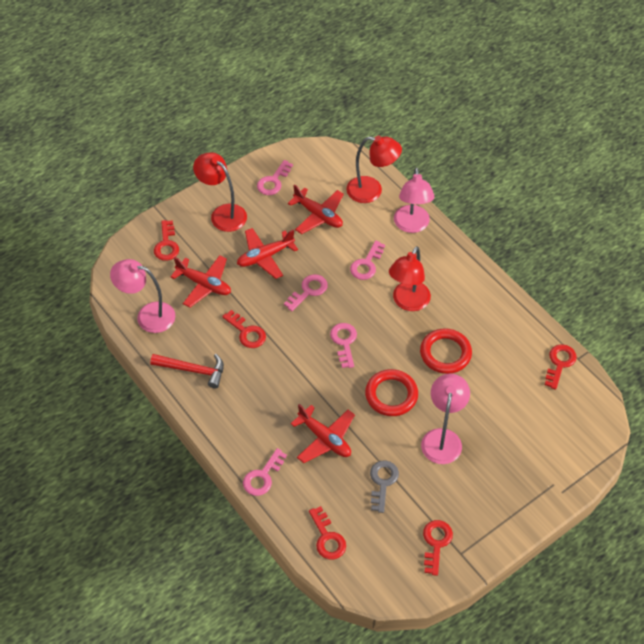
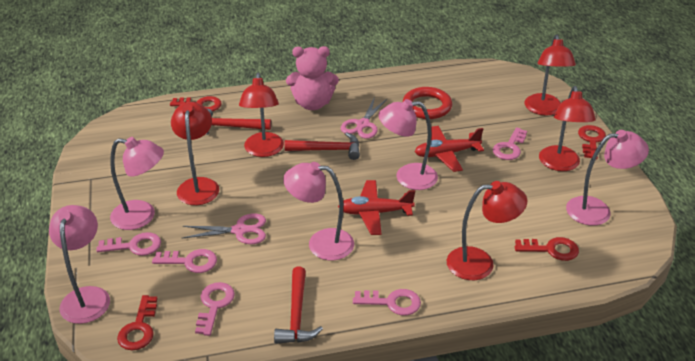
grey key: 1 -> 0
pink lamp: 3 -> 5
pink scissors: 0 -> 2
pink teddy bear: 0 -> 1
red hammer: 1 -> 3
red key: 5 -> 4
red lamp: 3 -> 5
red plane: 4 -> 2
red ring: 2 -> 1

